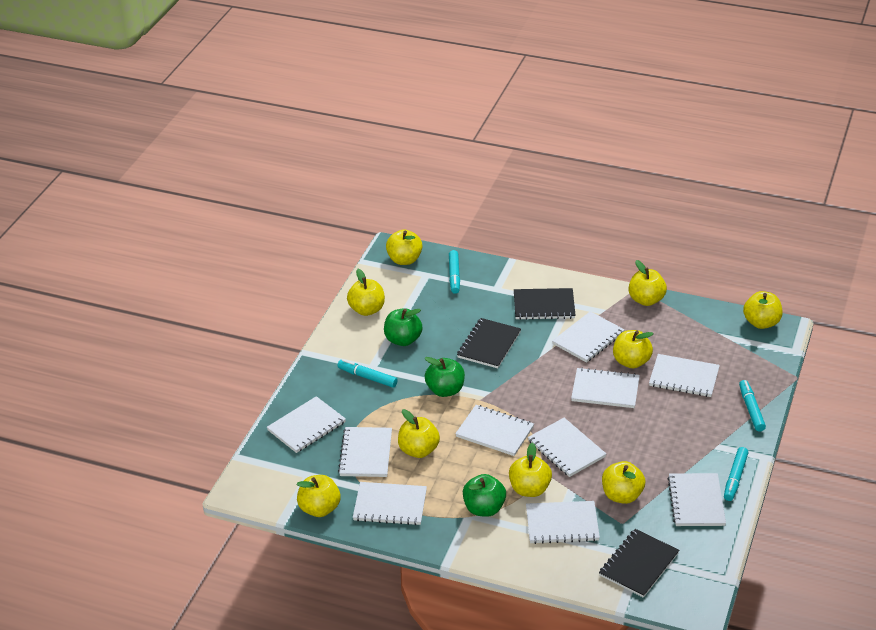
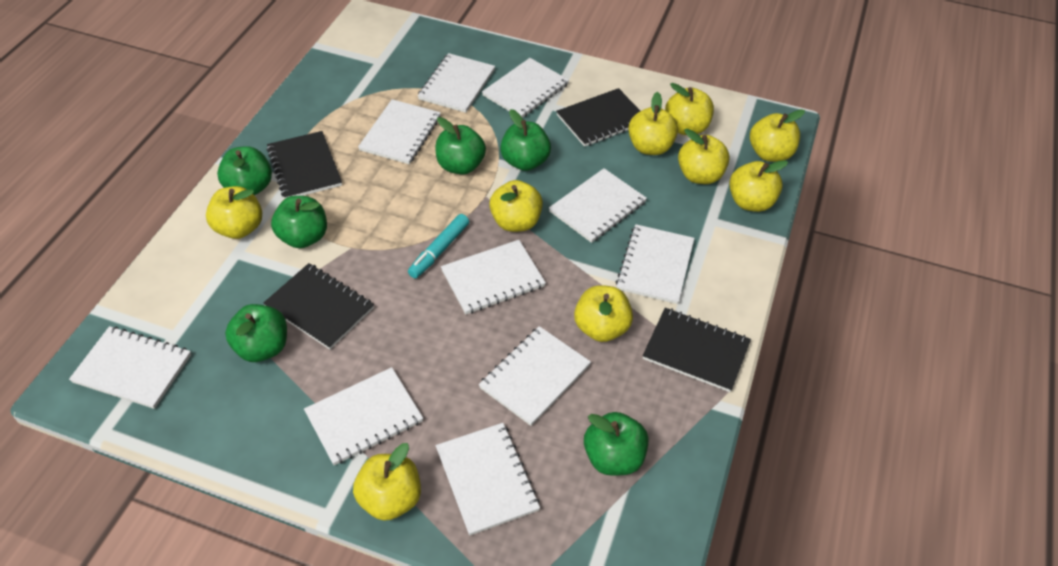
black notebook: 3 -> 4
green apple: 3 -> 6
turquoise marker: 4 -> 1

